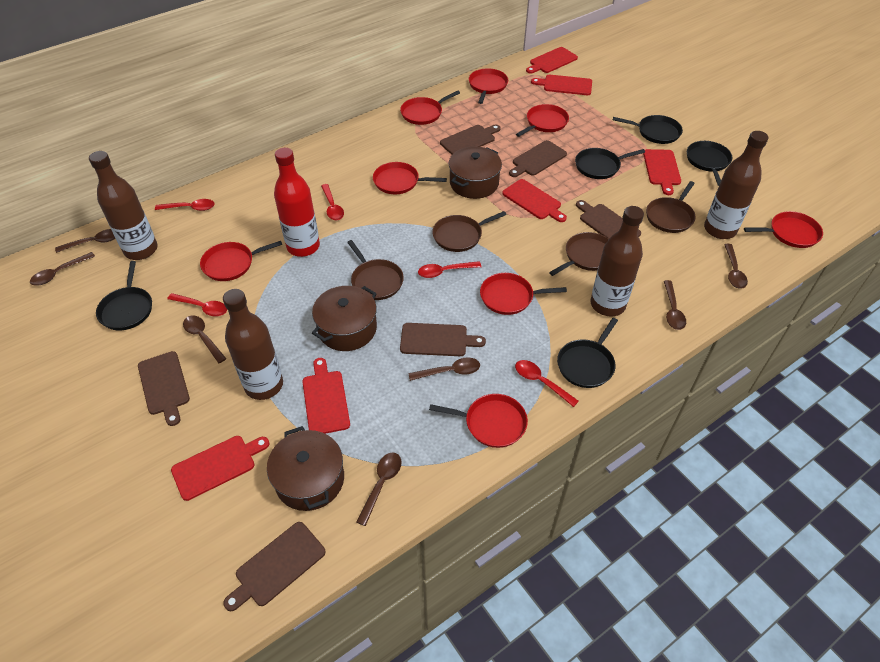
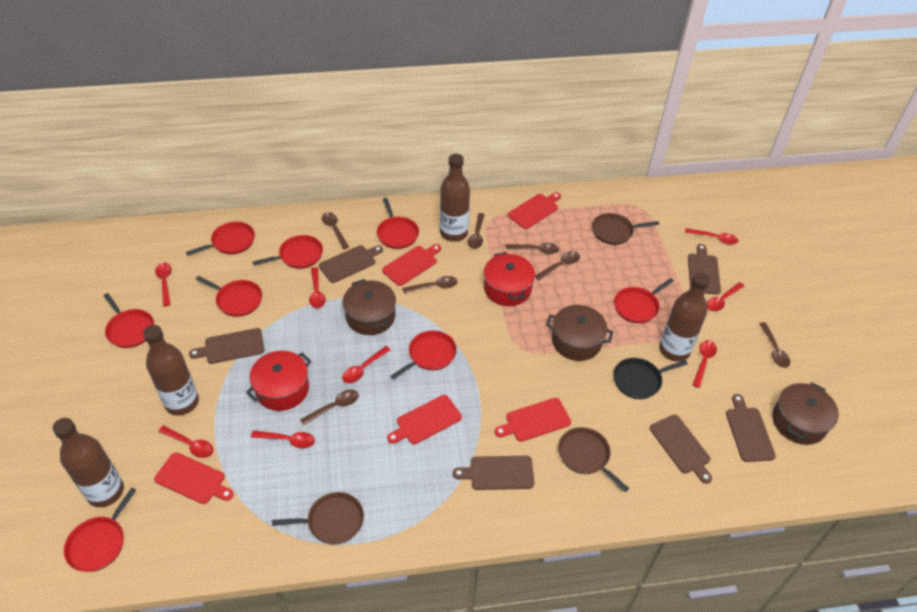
black pan: 5 -> 1
brown pan: 4 -> 3
red bottle: 1 -> 0
red cutting board: 6 -> 5
red pot: 0 -> 2
red spoon: 5 -> 8

